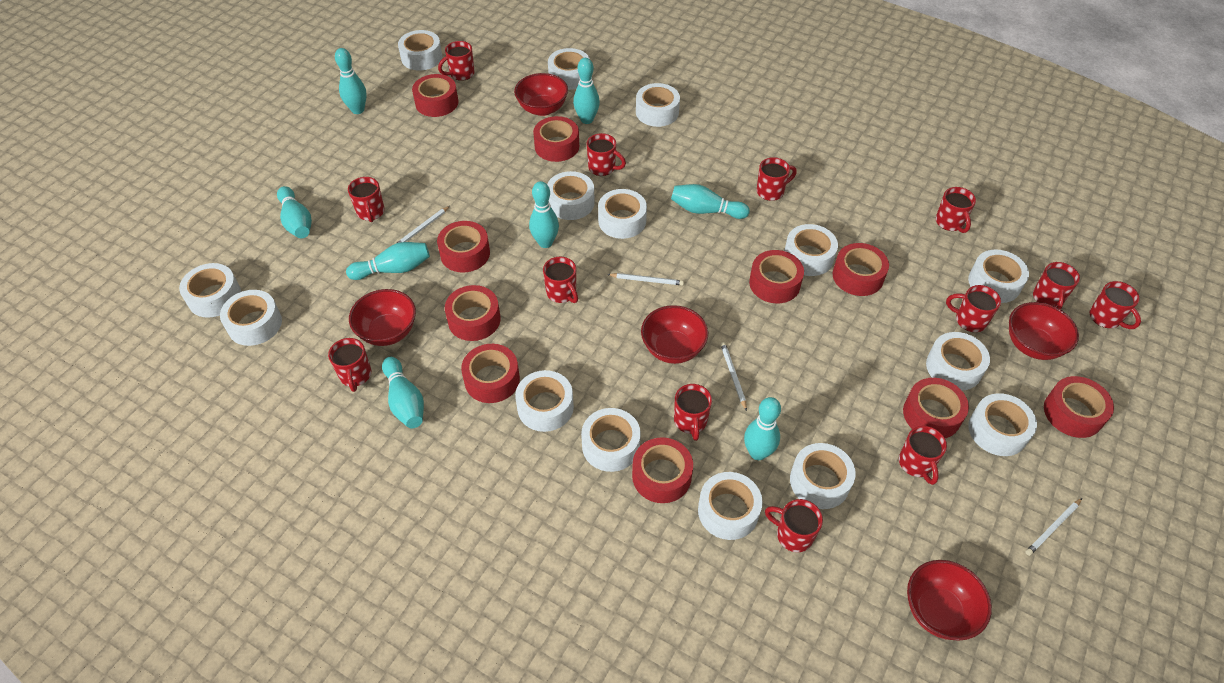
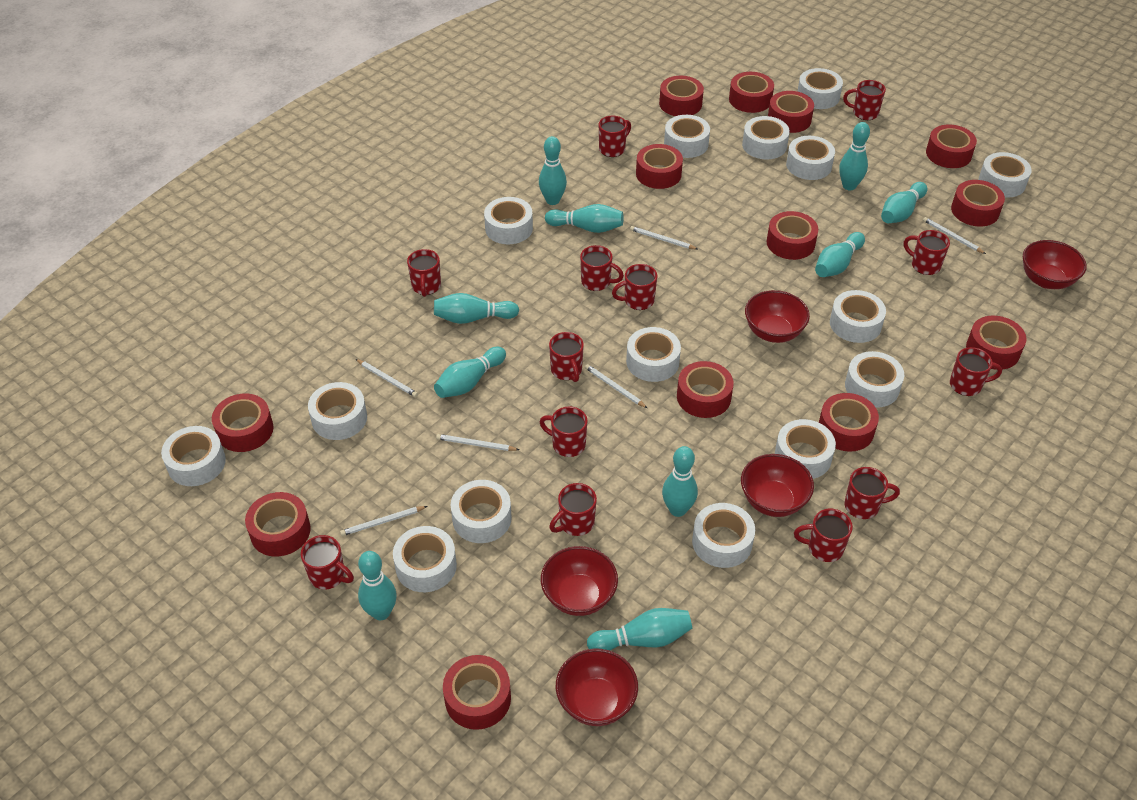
red tape: 10 -> 13
turquoise bowling pin: 8 -> 10
white pencil: 4 -> 6

